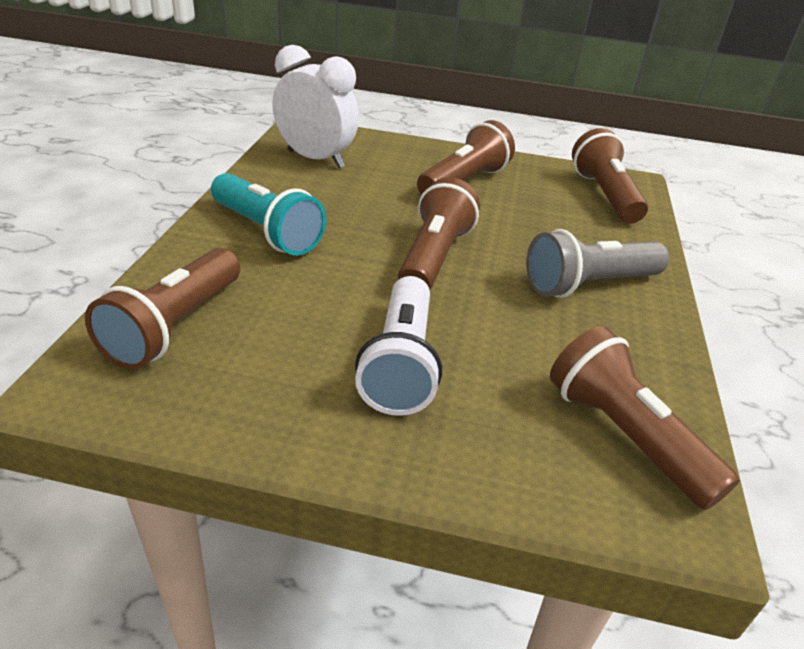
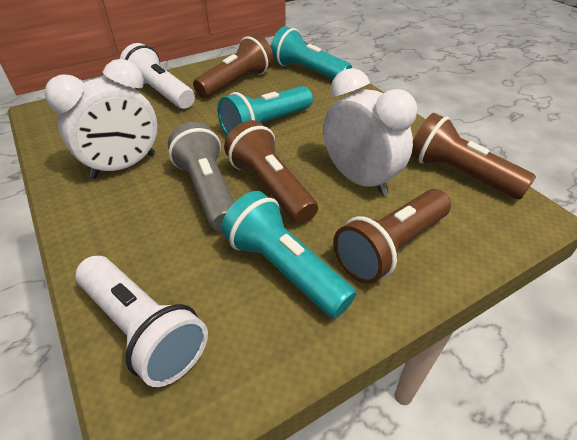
brown flashlight: 5 -> 4
turquoise flashlight: 1 -> 3
white clock: 1 -> 2
white flashlight: 1 -> 2

